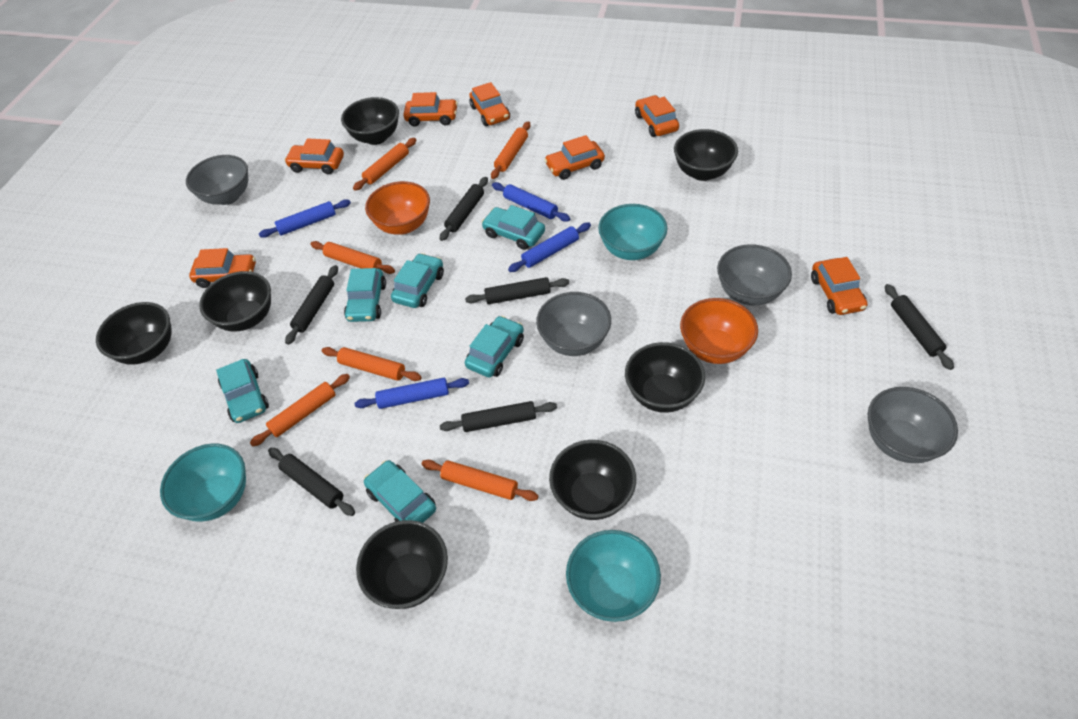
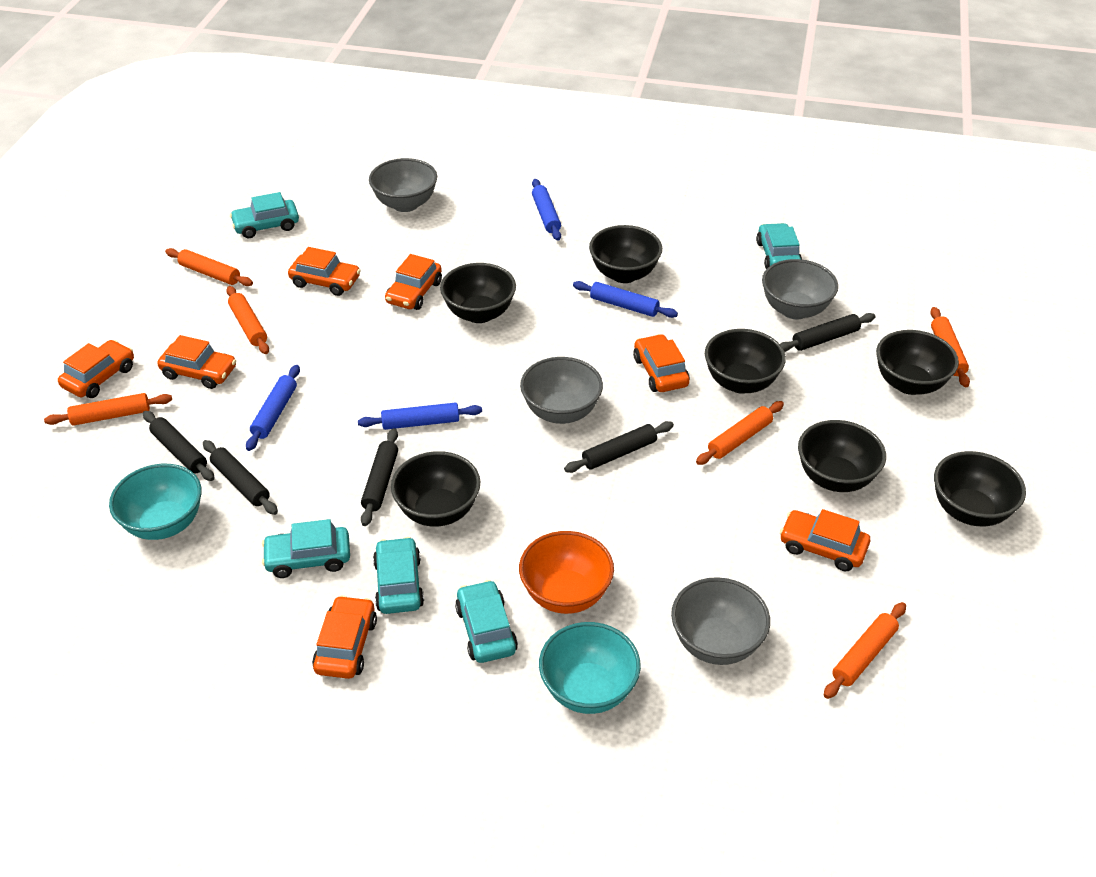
black rolling pin: 6 -> 5
orange bowl: 2 -> 1
turquoise bowl: 3 -> 2
turquoise car: 6 -> 5

